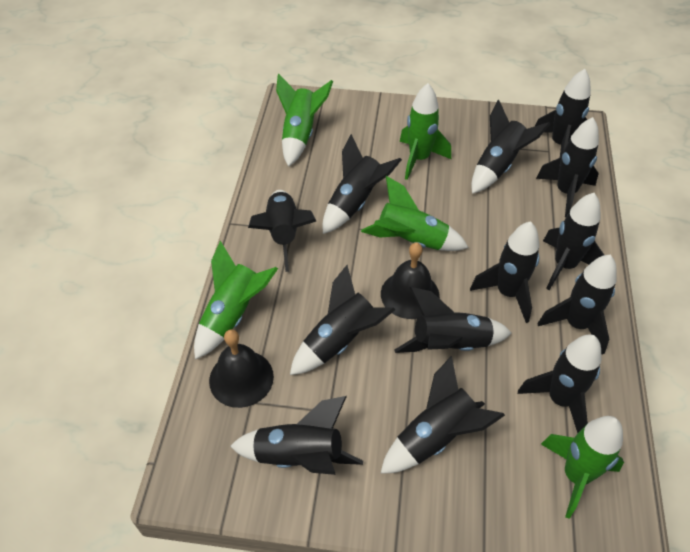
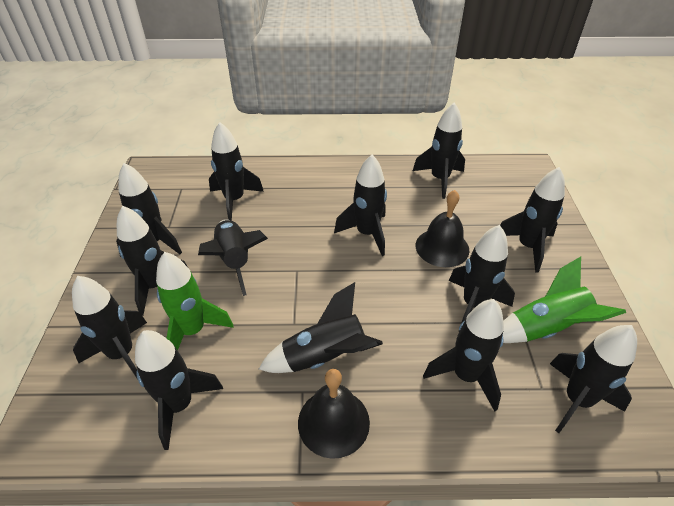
green rocket: 5 -> 2

